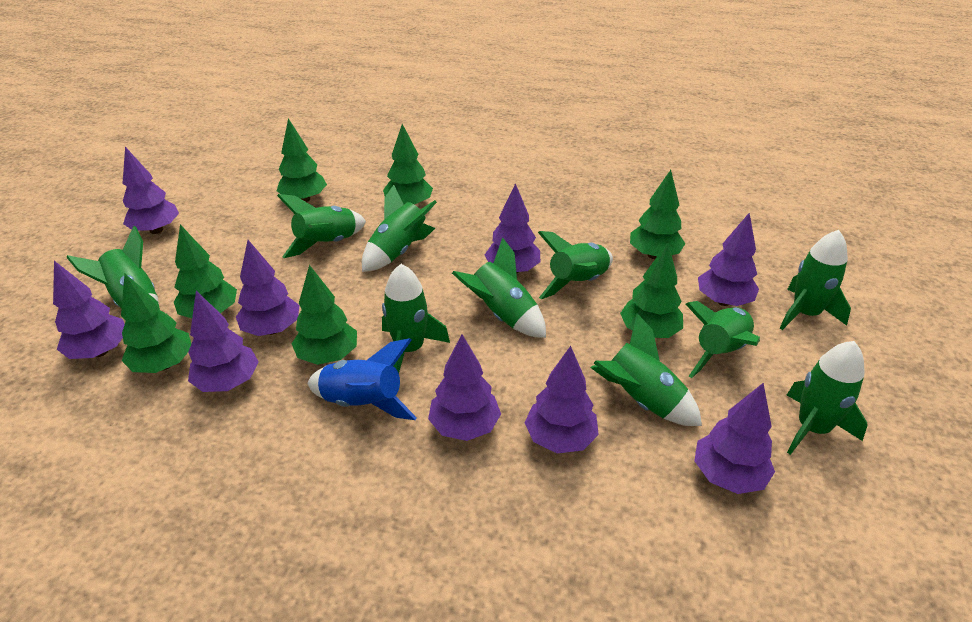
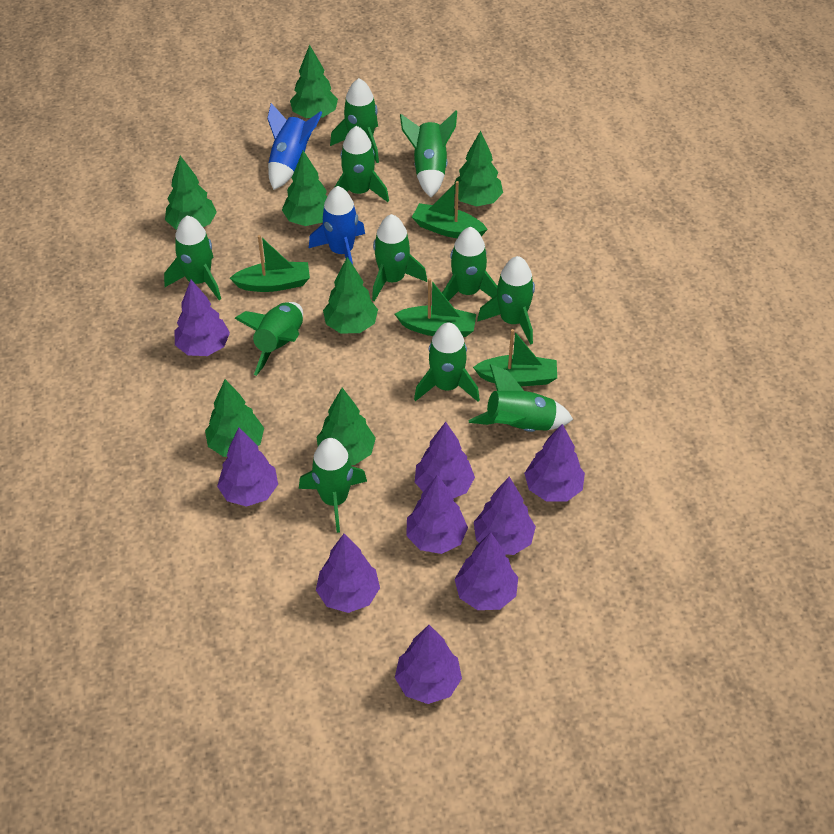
blue rocket: 1 -> 2
green boat: 0 -> 4
green rocket: 10 -> 11

